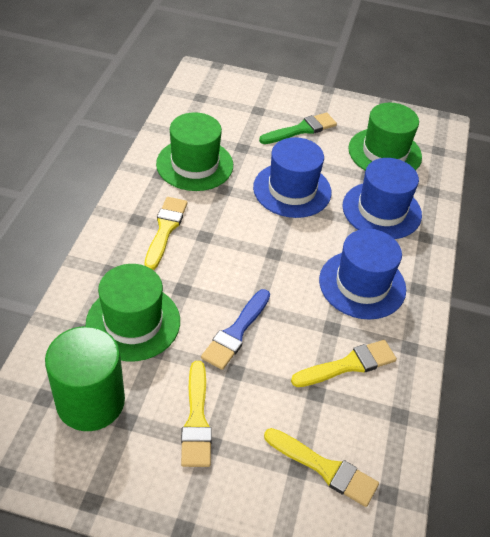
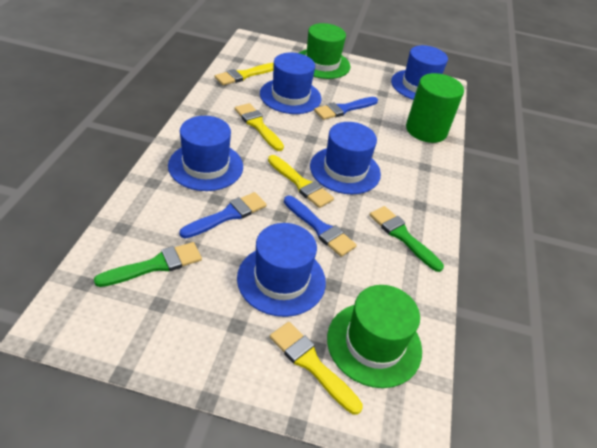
blue brush: 1 -> 3
blue hat: 3 -> 5
green brush: 1 -> 2
green hat: 3 -> 2

